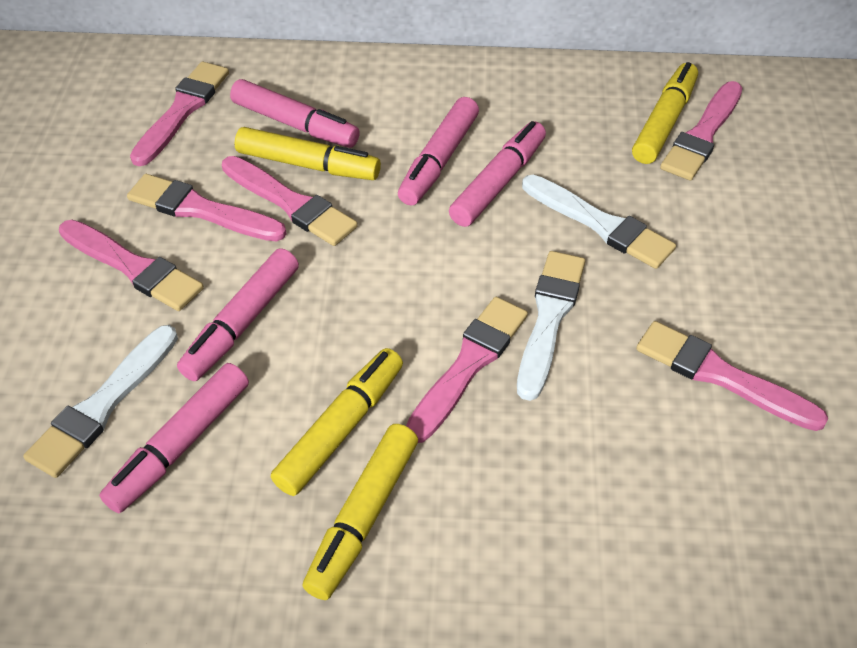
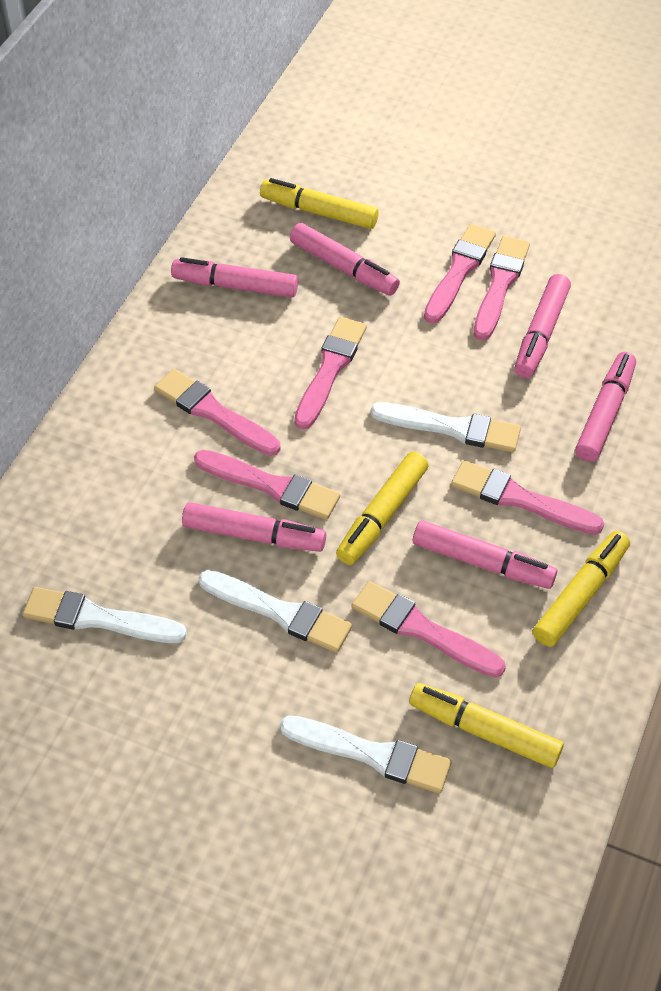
pink marker: 5 -> 6
white brush: 3 -> 4

